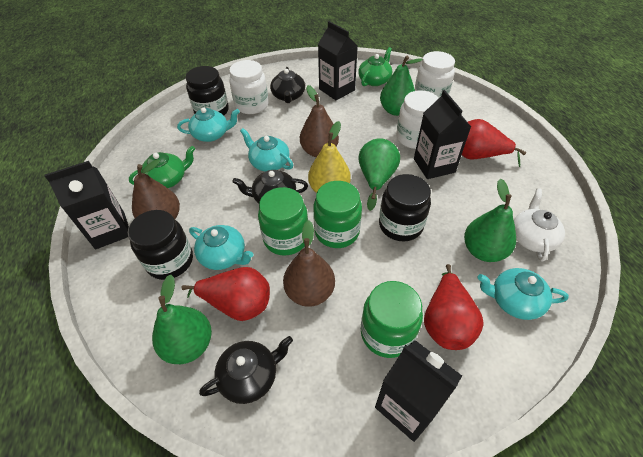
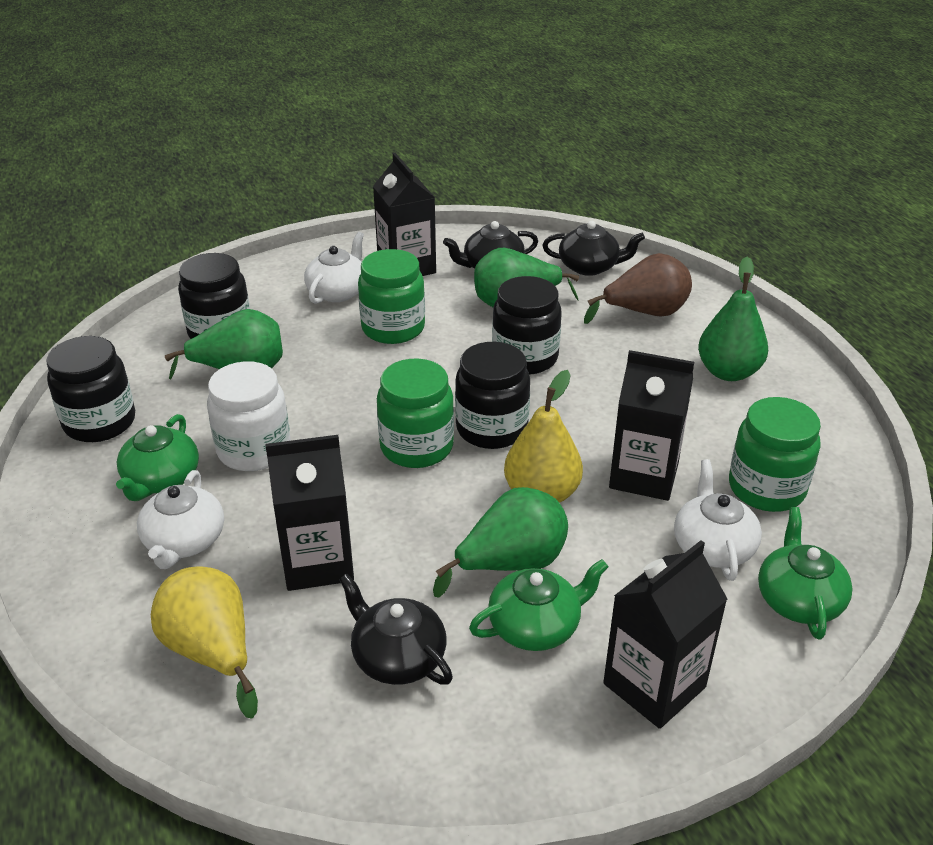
black jar: 3 -> 4
brown pear: 3 -> 1
green teapot: 2 -> 3
red pear: 3 -> 0
turquoise teapot: 4 -> 0
white jar: 3 -> 1
white teapot: 1 -> 3
yellow pear: 1 -> 2

